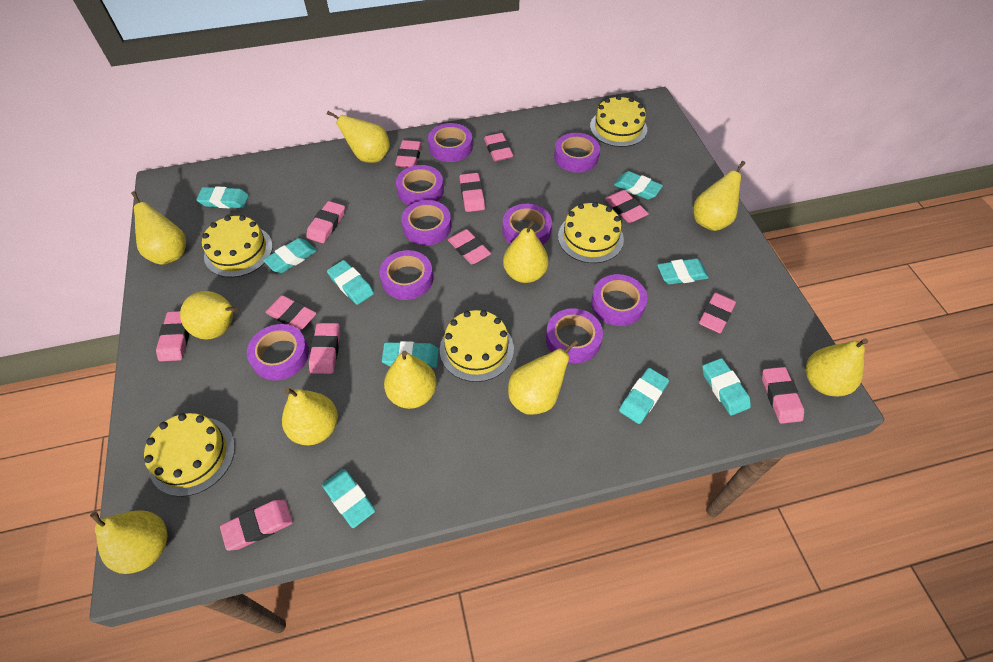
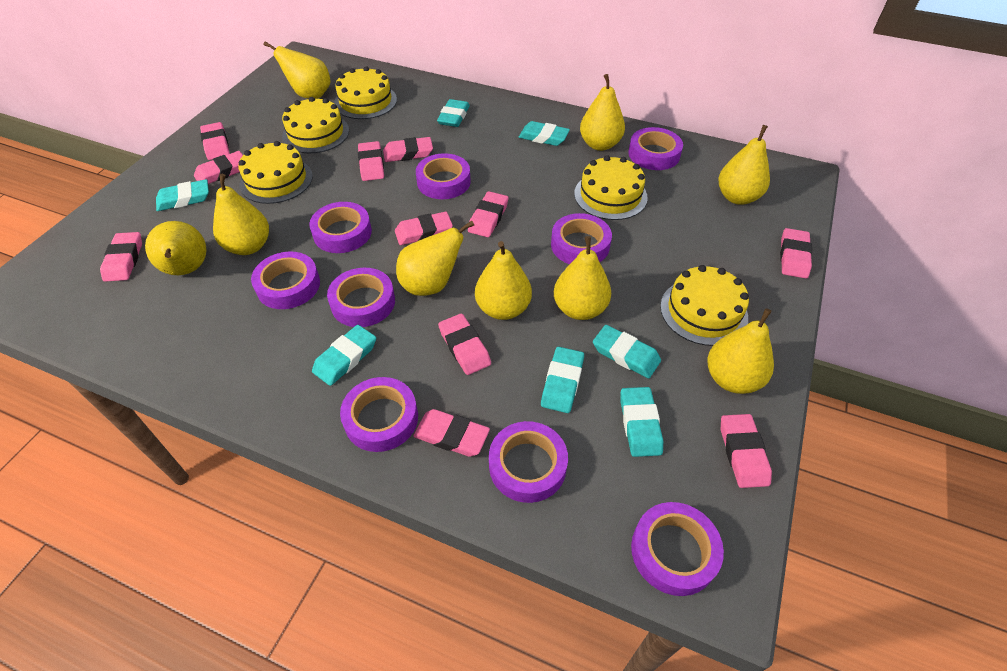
pink eraser: 12 -> 11
turquoise eraser: 9 -> 7
yellow pear: 10 -> 9

